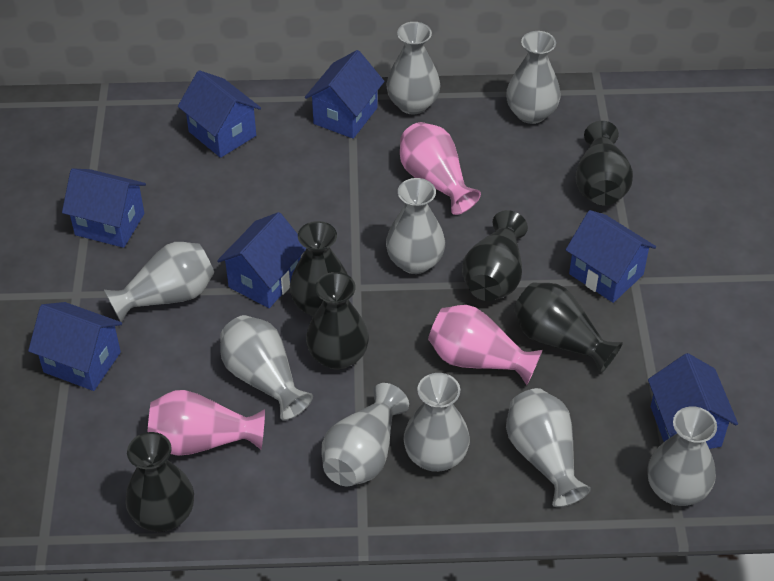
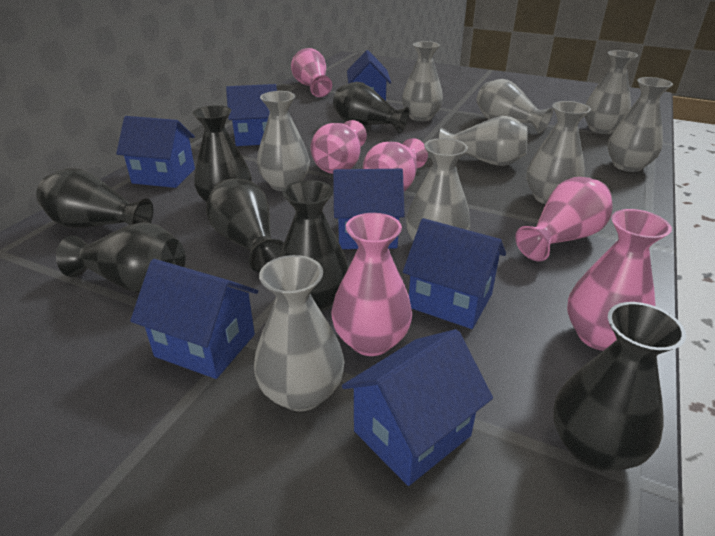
black vase: 6 -> 7
pink vase: 3 -> 6

